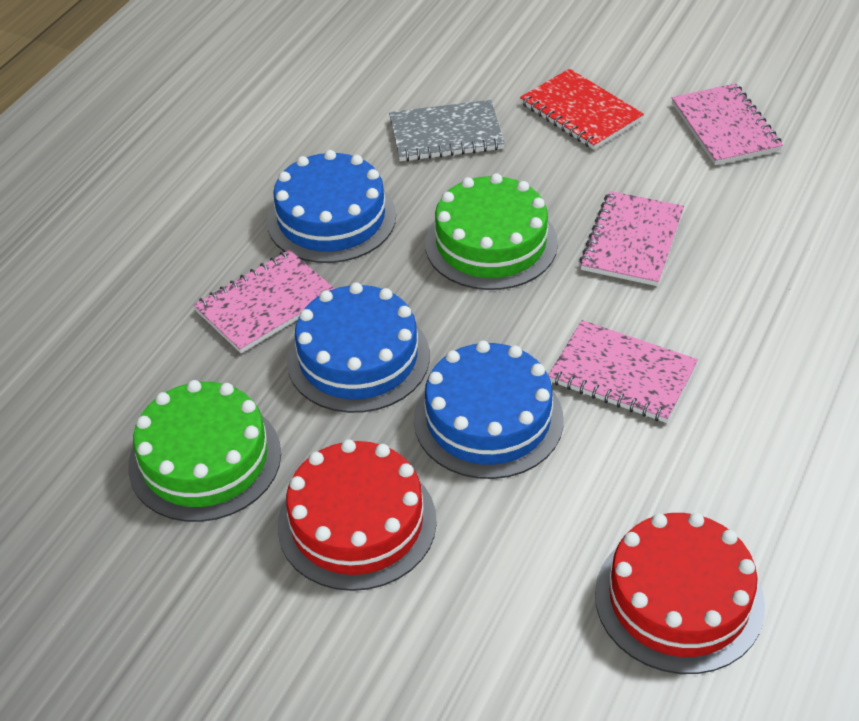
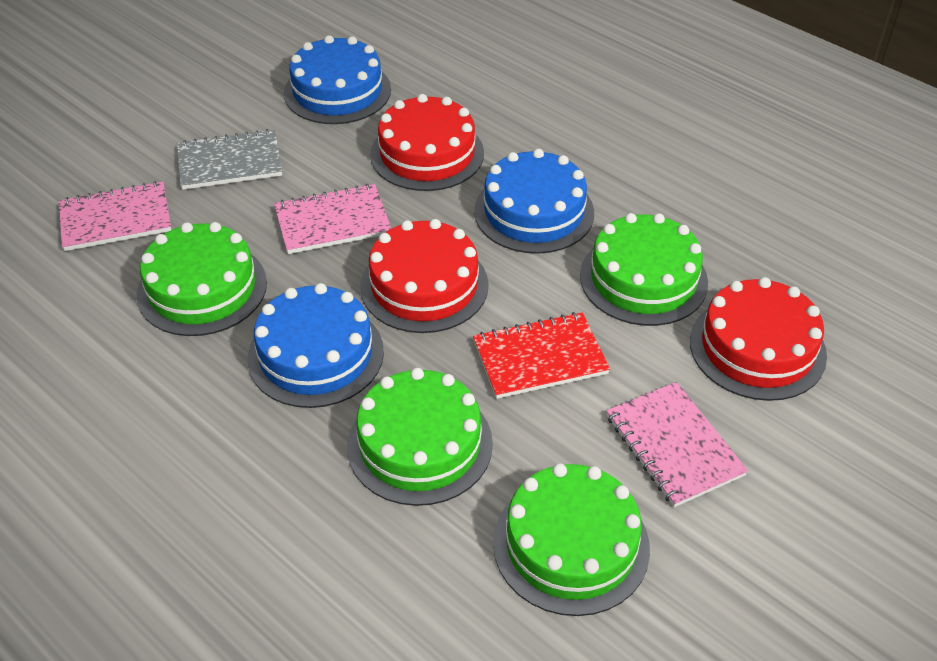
green cake: 2 -> 4
pink notebook: 4 -> 3
red cake: 2 -> 3

